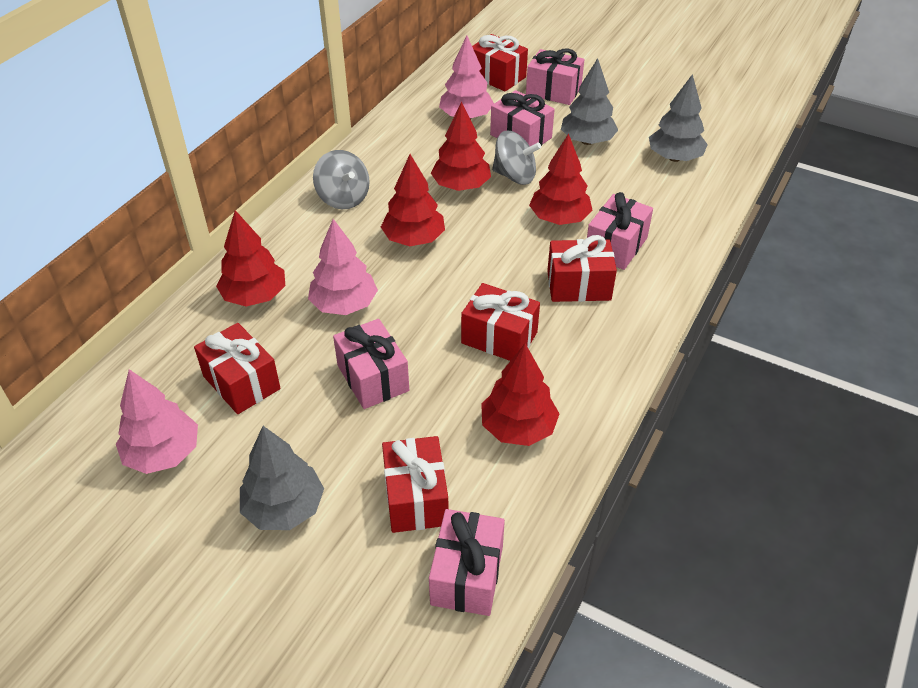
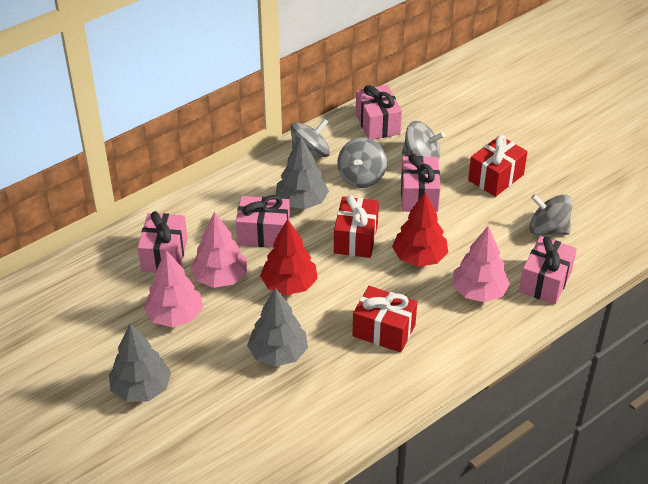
grey spinning top: 2 -> 4
red gift: 5 -> 3
red tree: 5 -> 2

